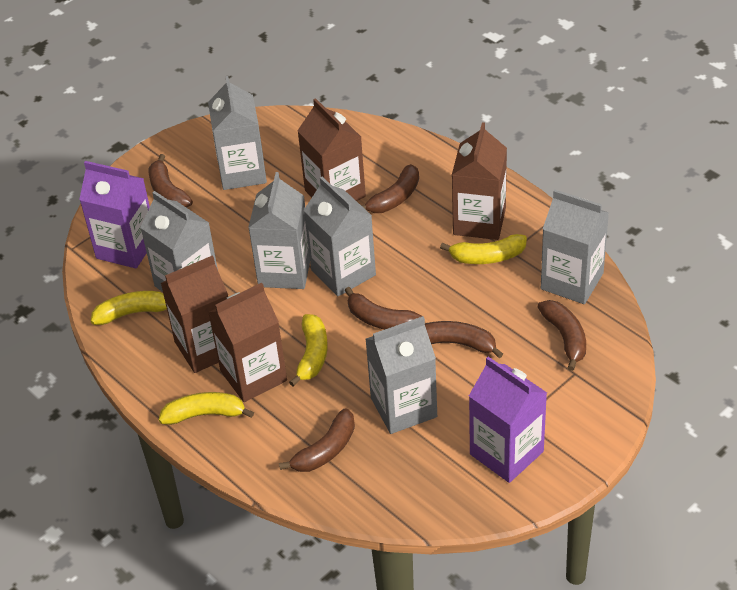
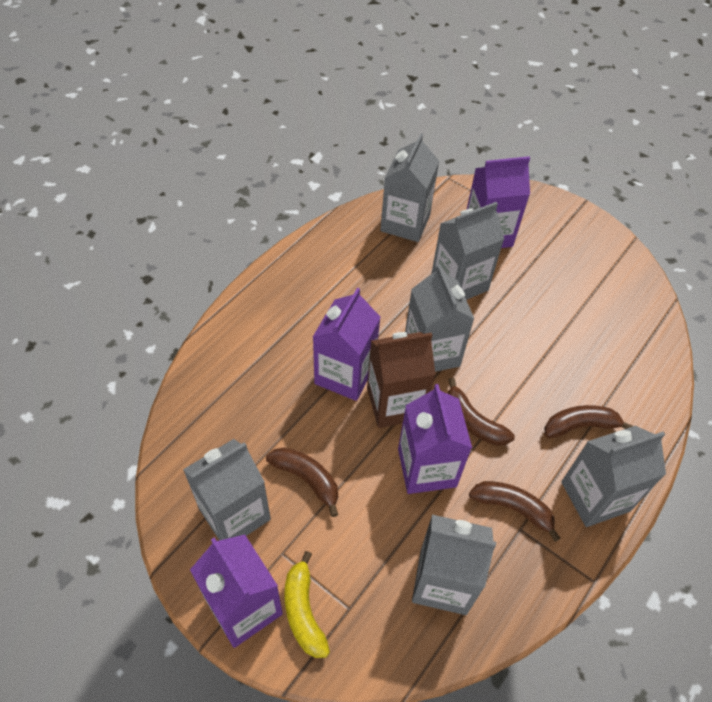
brown banana: 6 -> 4
brown carton: 4 -> 1
purple carton: 2 -> 4
yellow banana: 4 -> 1

